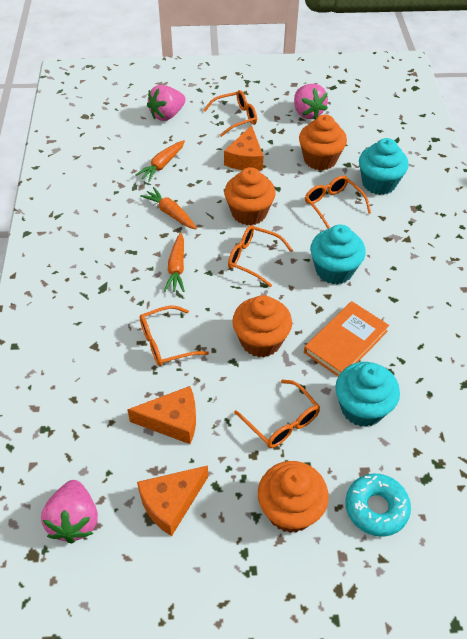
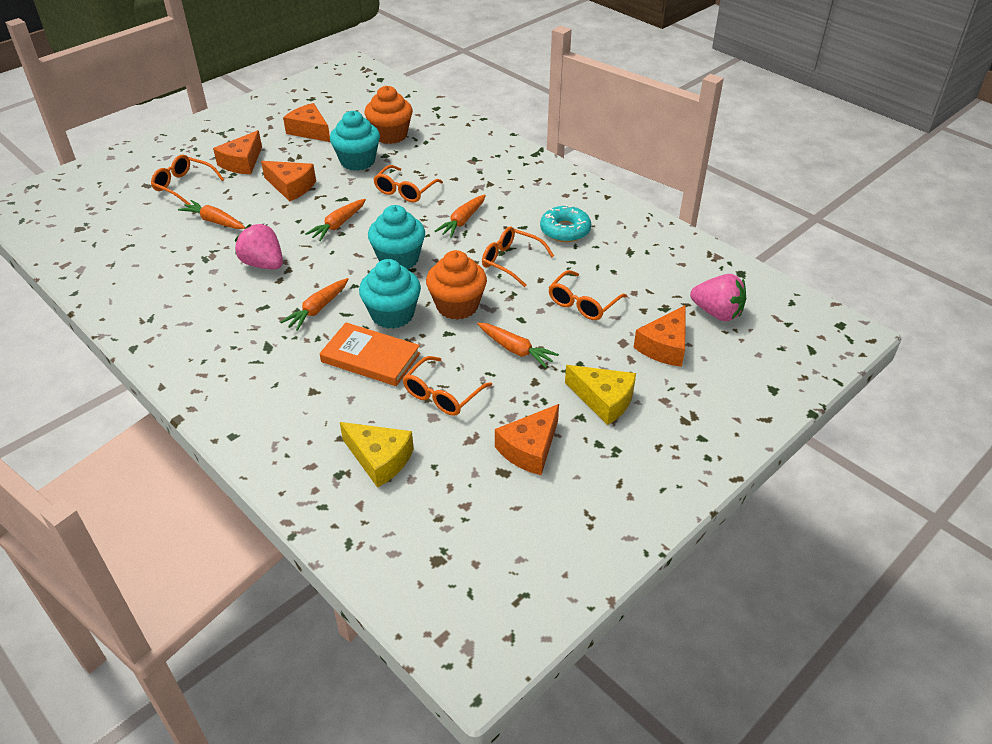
orange carrot: 3 -> 5
orange cheese: 3 -> 5
orange cupcake: 4 -> 2
pink strawberry: 3 -> 2
yellow cheese: 0 -> 2

